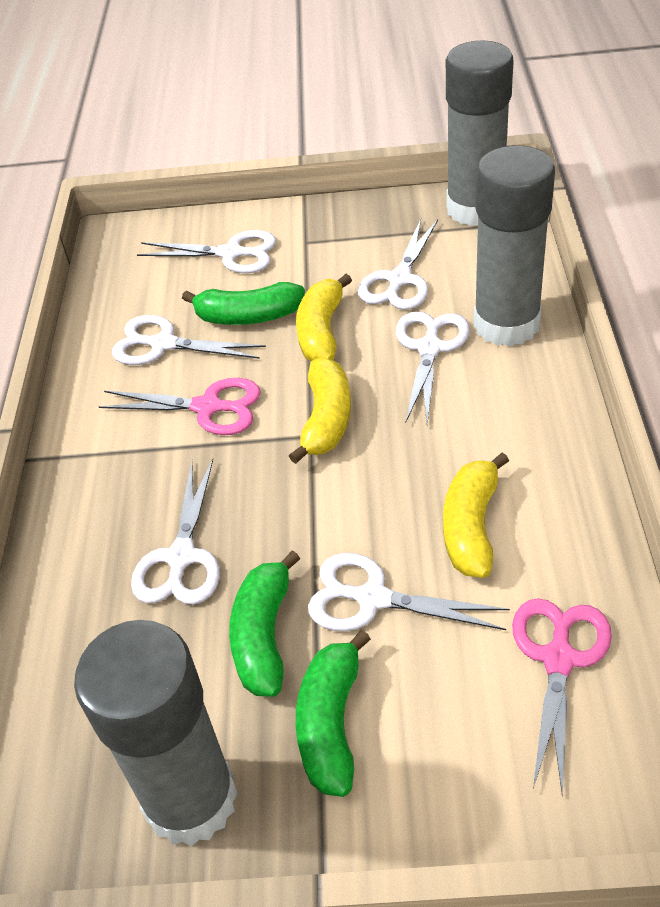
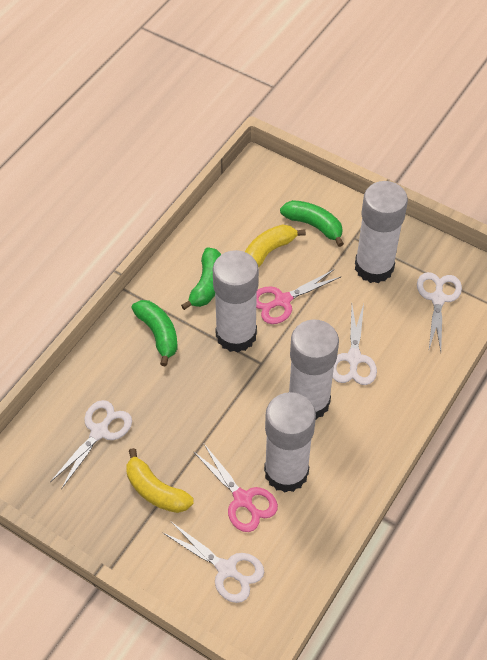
grey glue stick: 3 -> 0
white glue stick: 0 -> 4
white scissors: 6 -> 4
yellow banana: 3 -> 2

